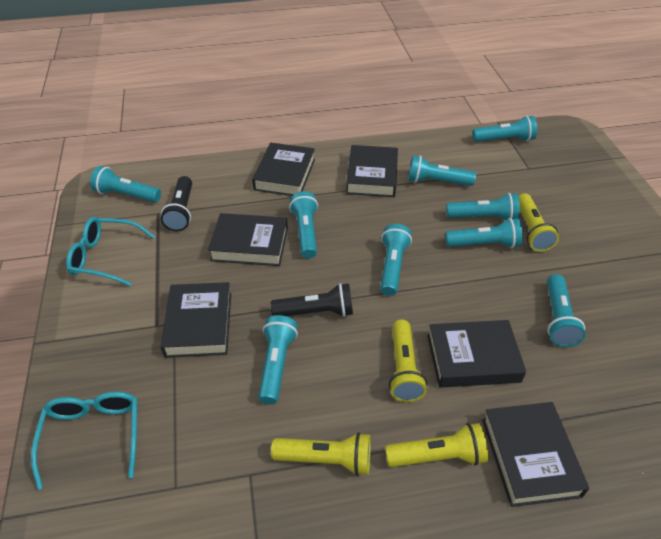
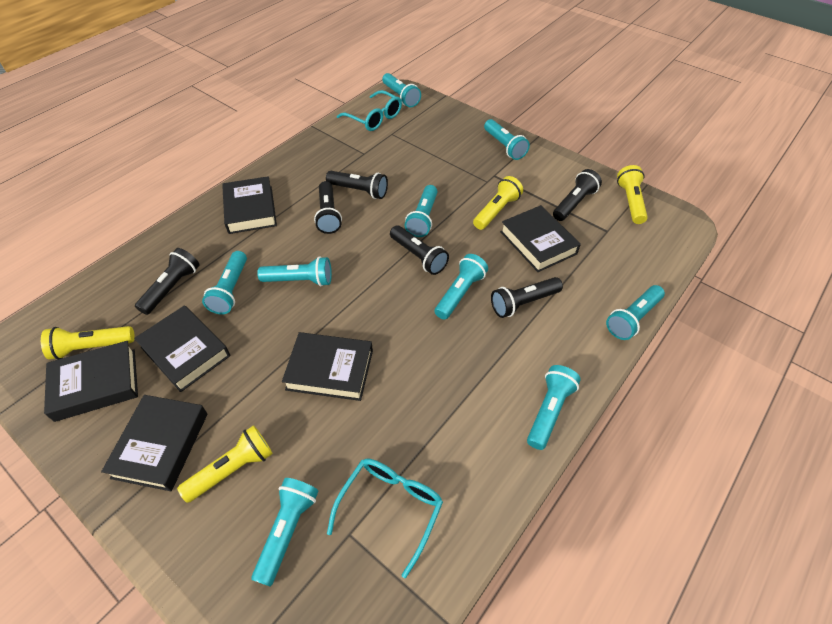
black flashlight: 2 -> 6

